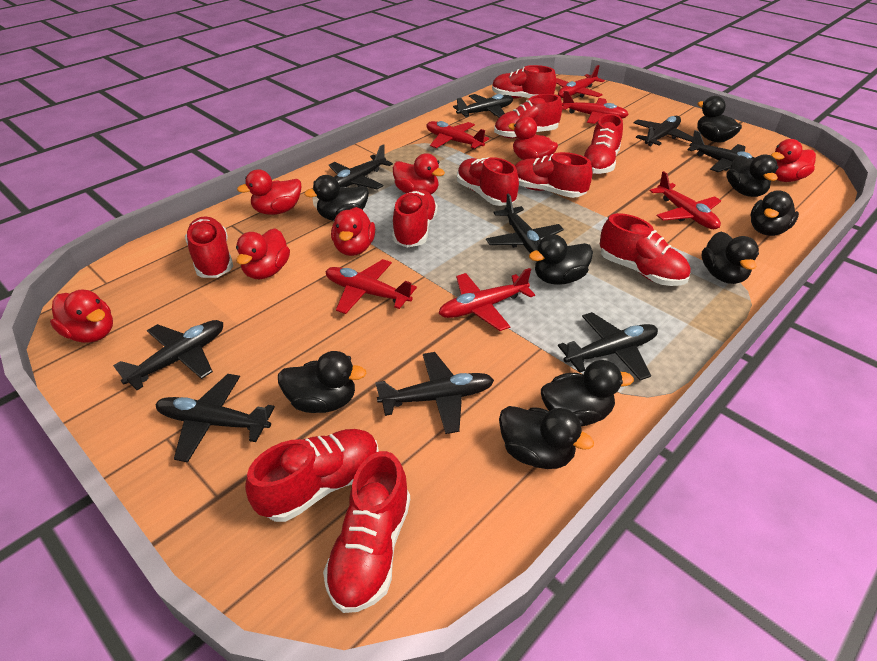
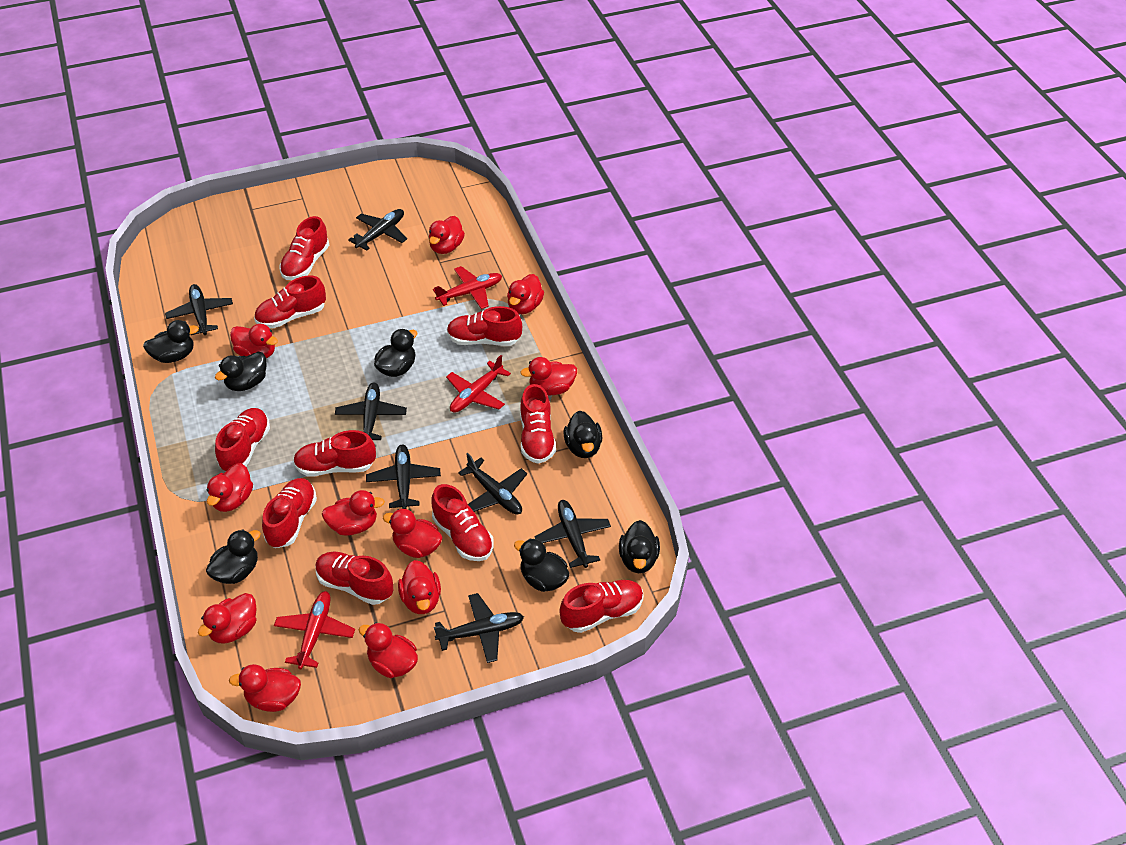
black duck: 9 -> 7
black plane: 9 -> 7
red duck: 7 -> 11
red plane: 6 -> 3

